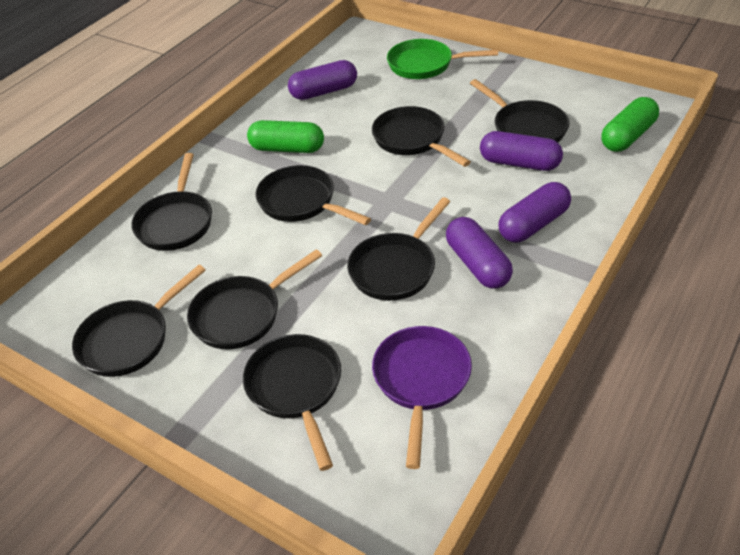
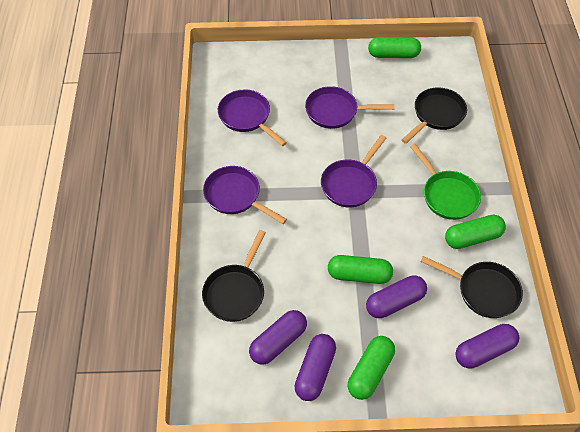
black pan: 8 -> 3
green capsule: 2 -> 4
purple pan: 1 -> 4

